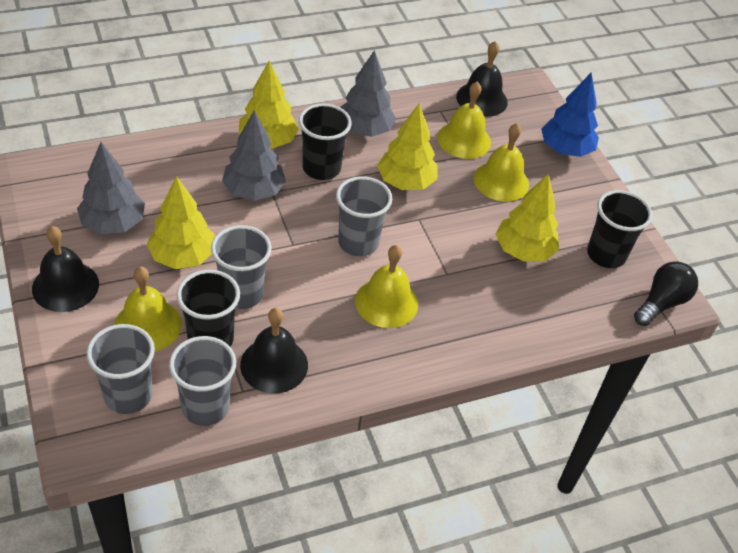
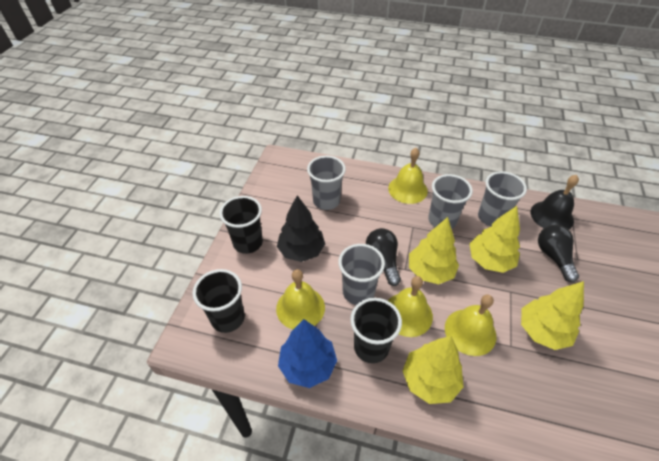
black bell: 3 -> 1
black light bulb: 1 -> 2
black tree: 0 -> 1
grey tree: 3 -> 0

